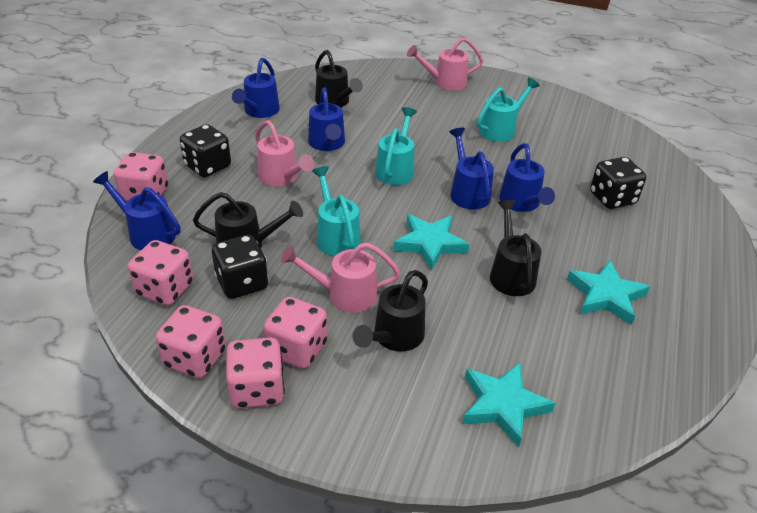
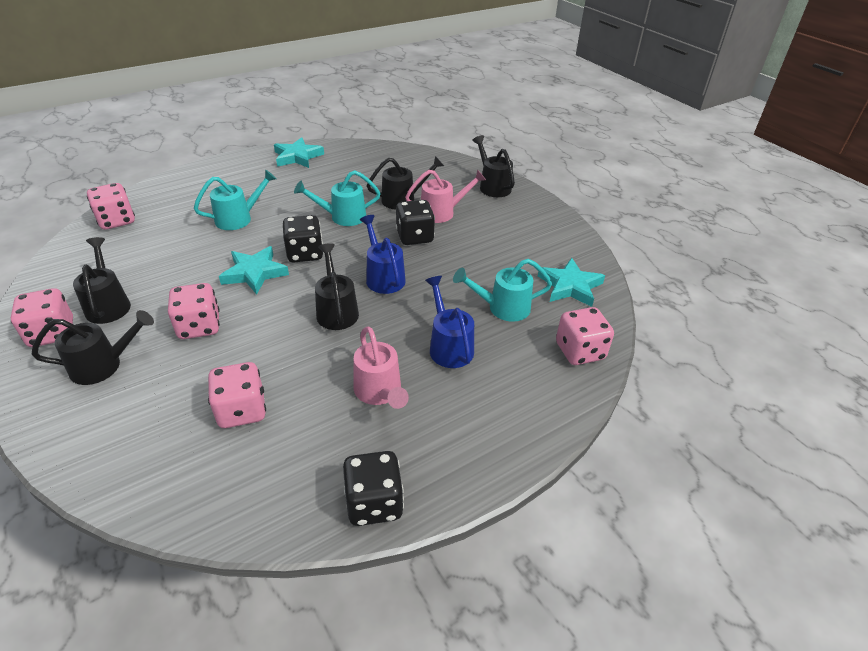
black watering can: 4 -> 5
blue watering can: 5 -> 2
pink watering can: 3 -> 2

